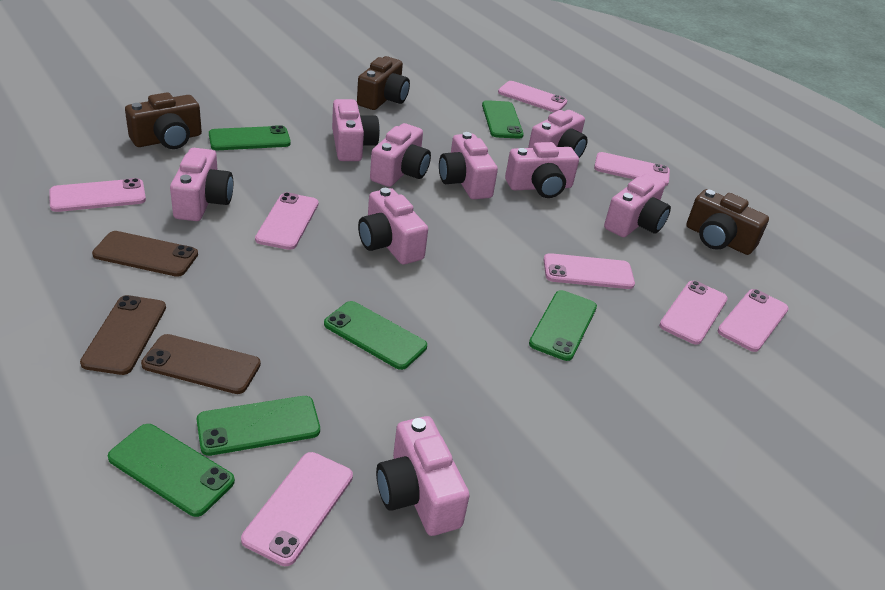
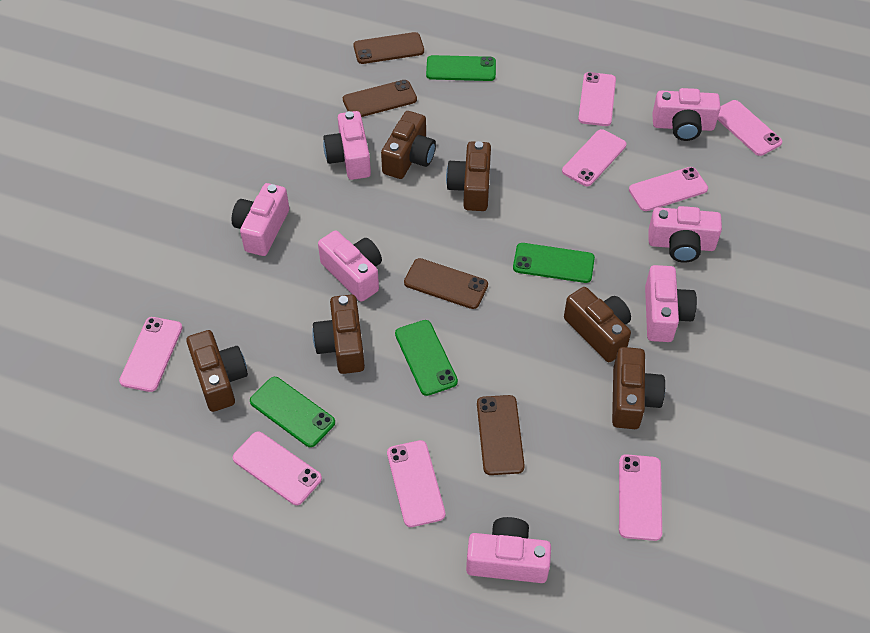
brown camera: 3 -> 6
brown phone: 3 -> 4
green phone: 6 -> 4
pink camera: 9 -> 7

